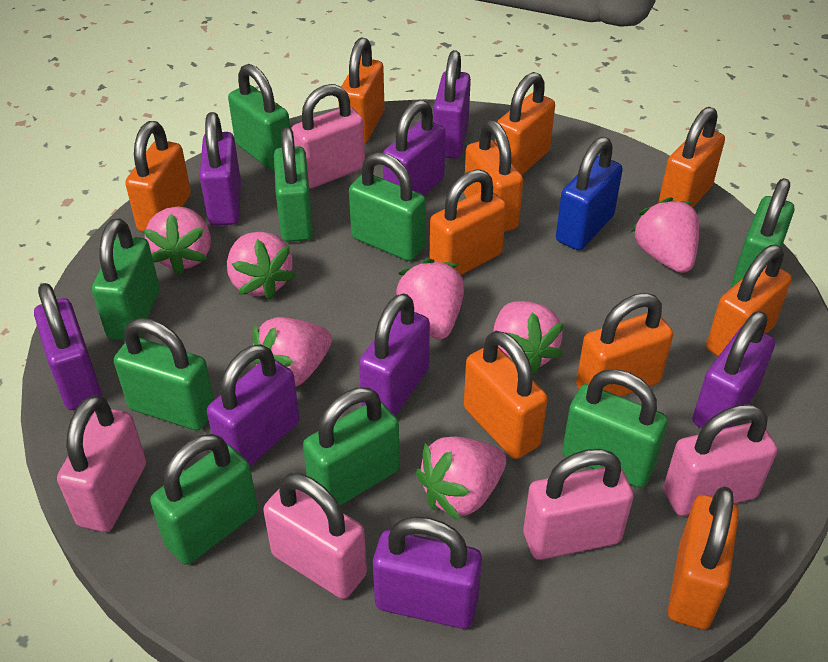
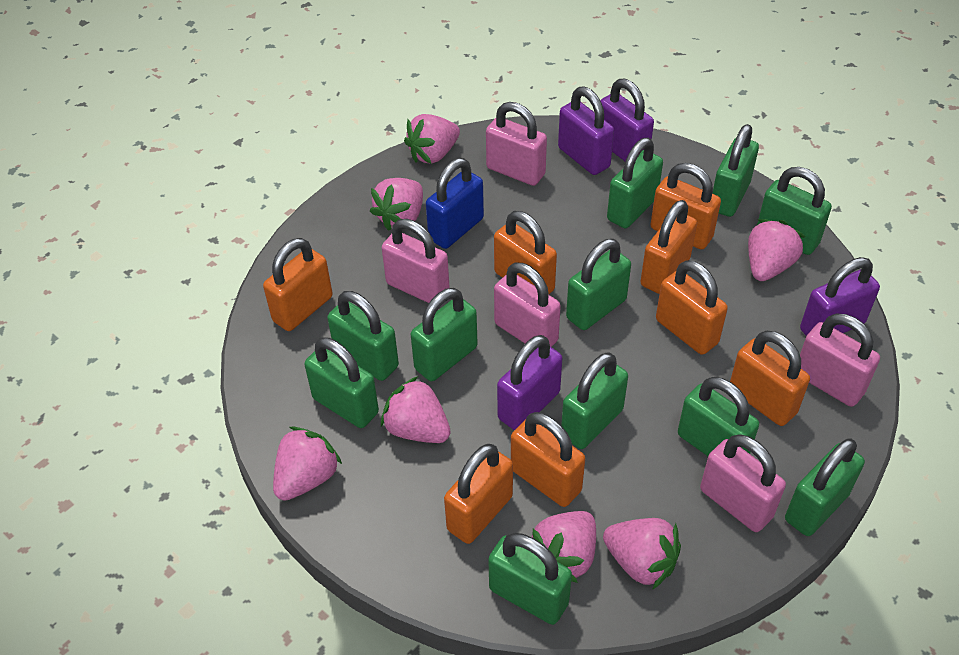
green padlock: 9 -> 11
orange padlock: 10 -> 8
purple padlock: 8 -> 4

